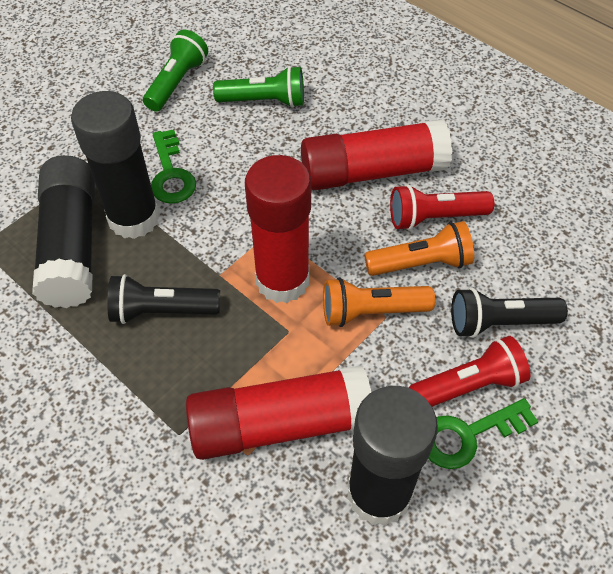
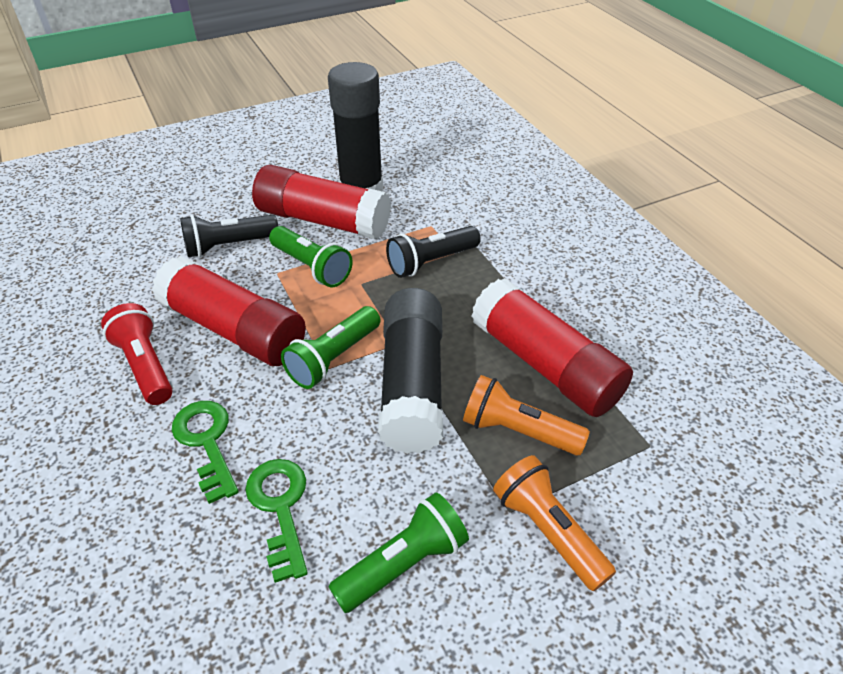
black glue stick: 3 -> 2
green flashlight: 2 -> 3
red flashlight: 2 -> 1

